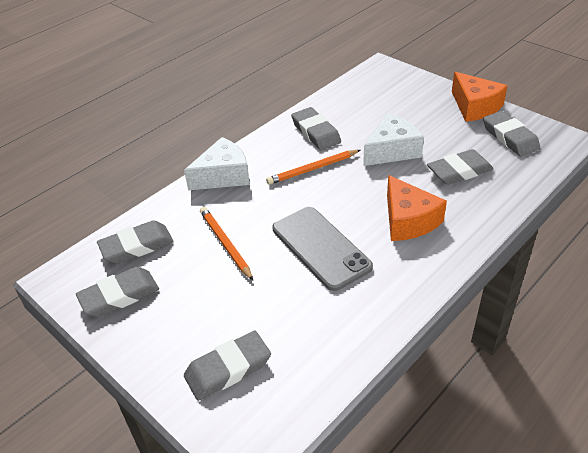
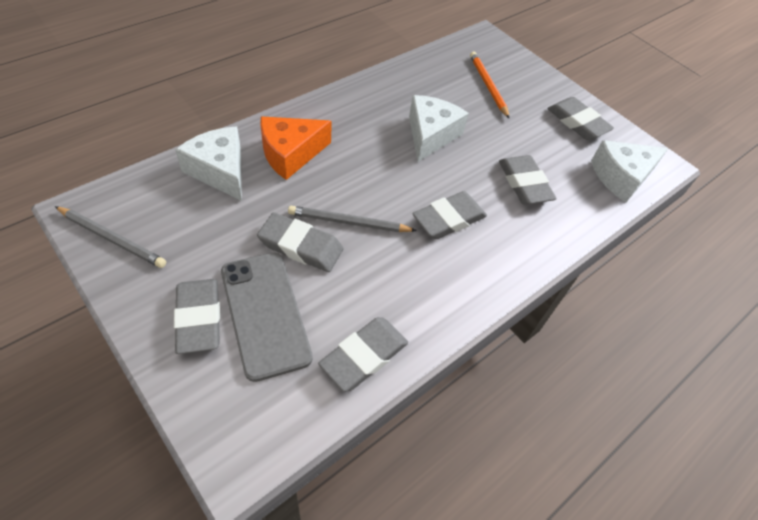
grey pencil: 0 -> 2
orange cheese: 2 -> 1
orange pencil: 2 -> 1
white cheese: 2 -> 3

